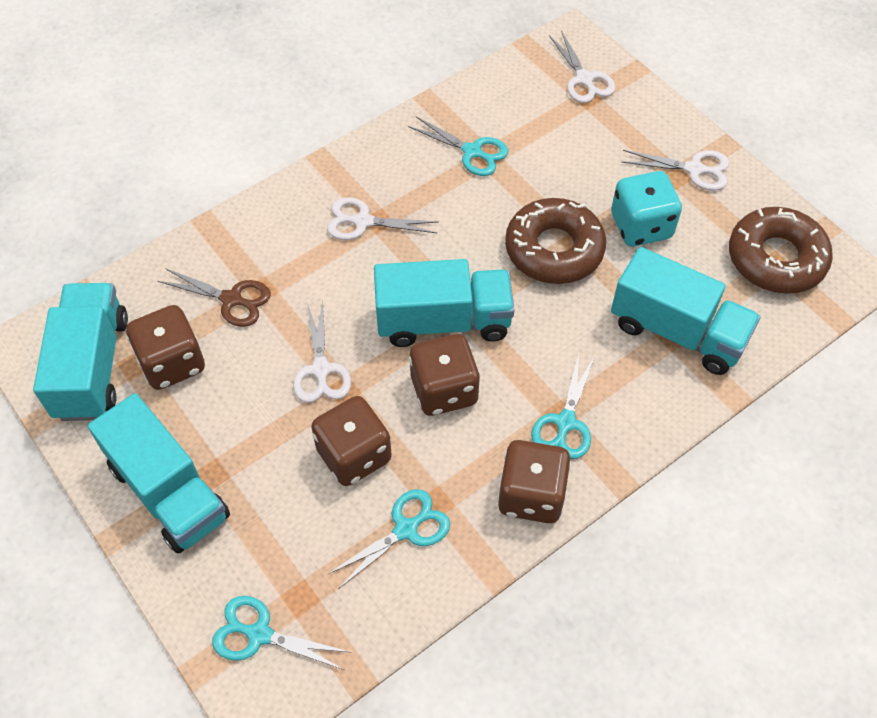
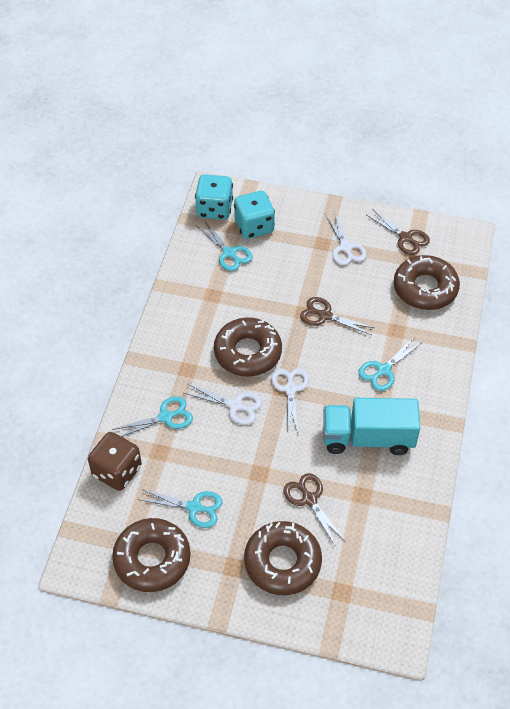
brown dice: 4 -> 1
brown donut: 2 -> 4
brown scissors: 1 -> 3
turquoise dice: 1 -> 2
turquoise truck: 4 -> 1
white scissors: 4 -> 3

